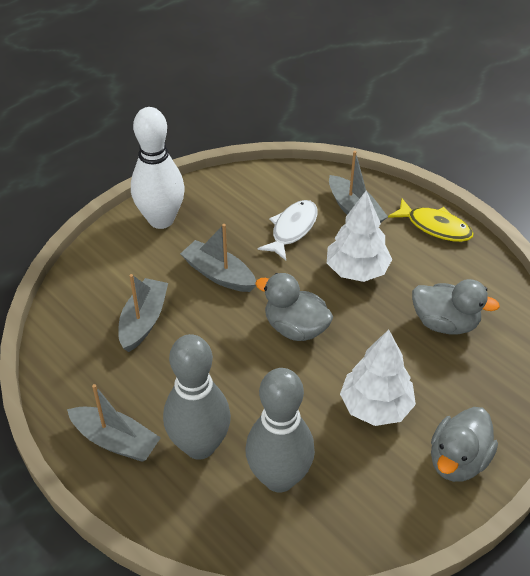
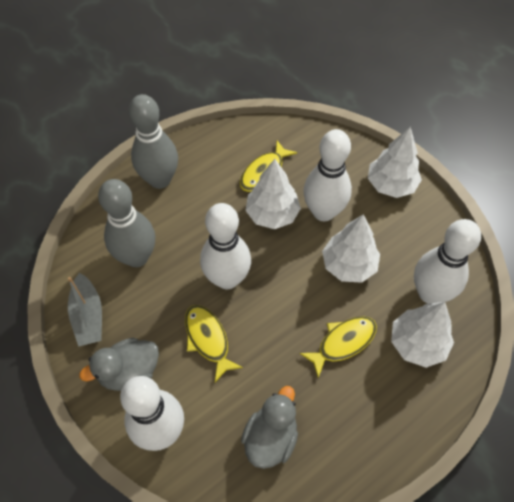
grey boat: 4 -> 1
grey duck: 3 -> 2
white bowling pin: 1 -> 4
white fish: 1 -> 0
white tree: 2 -> 4
yellow fish: 1 -> 3

